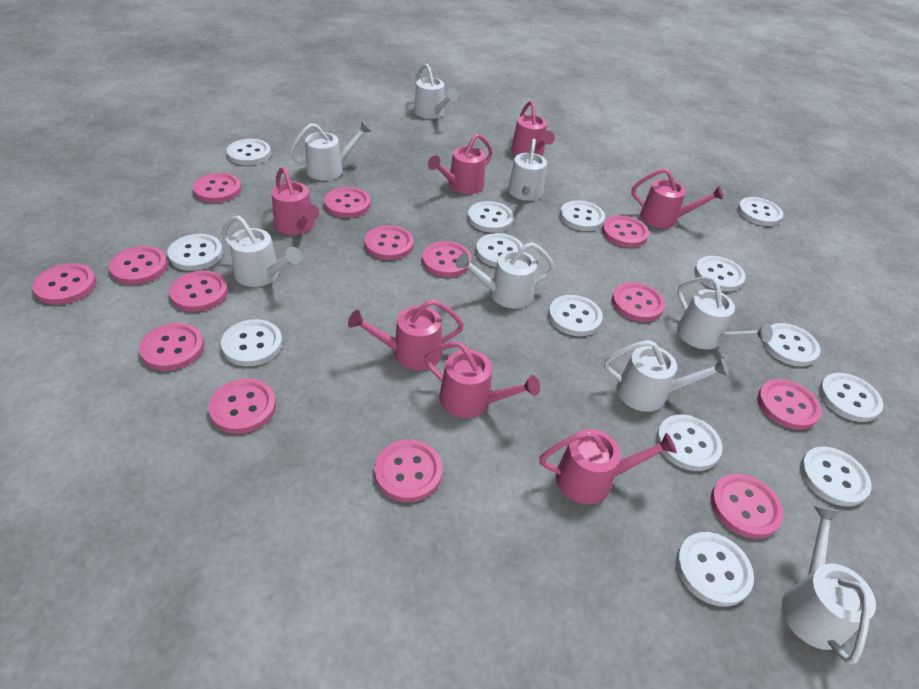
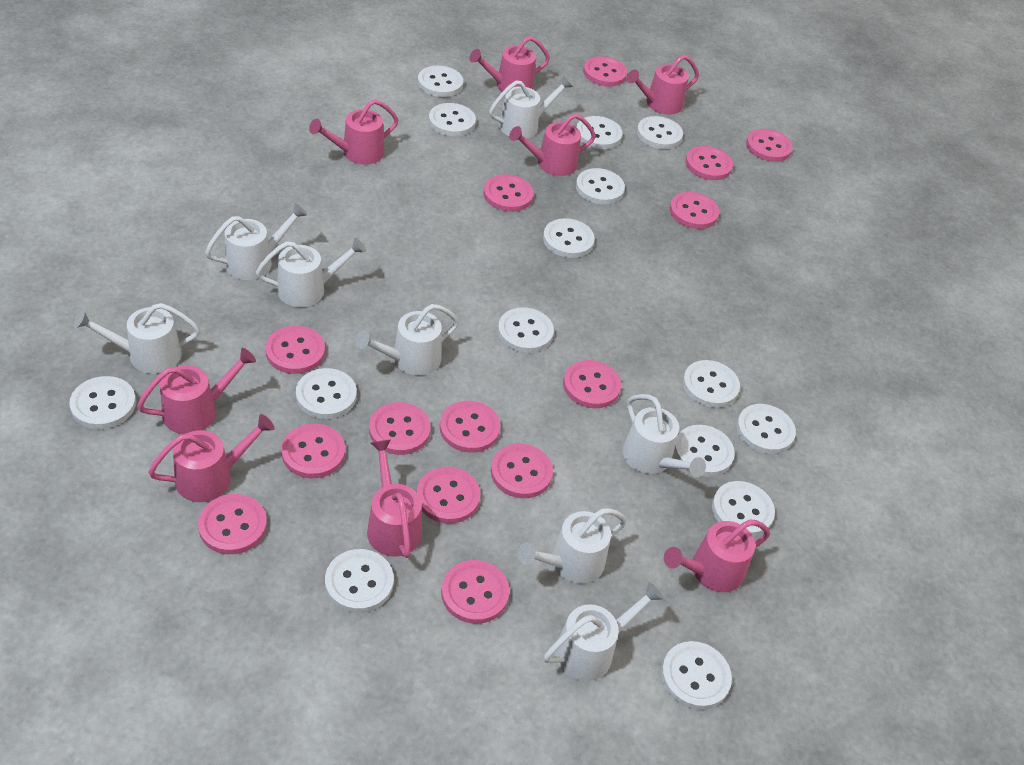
pink watering can: 7 -> 8
white button: 14 -> 15

